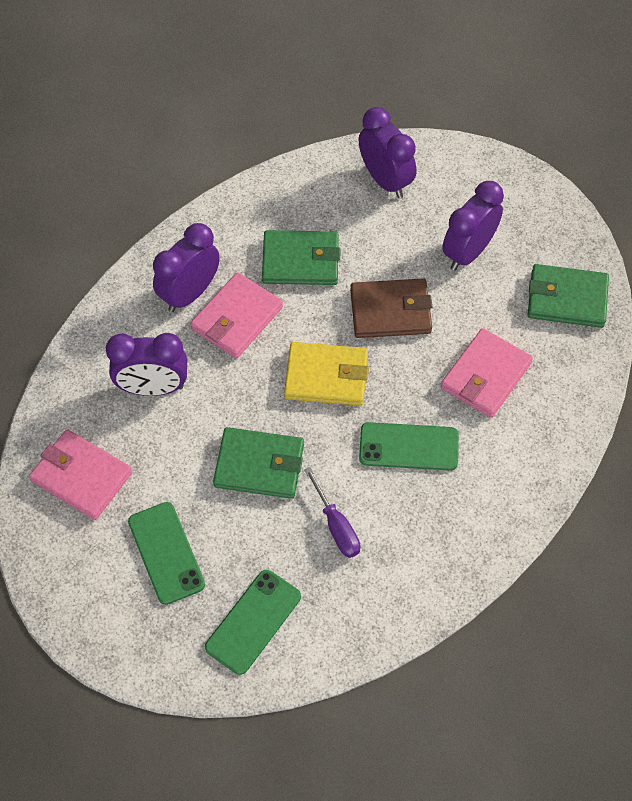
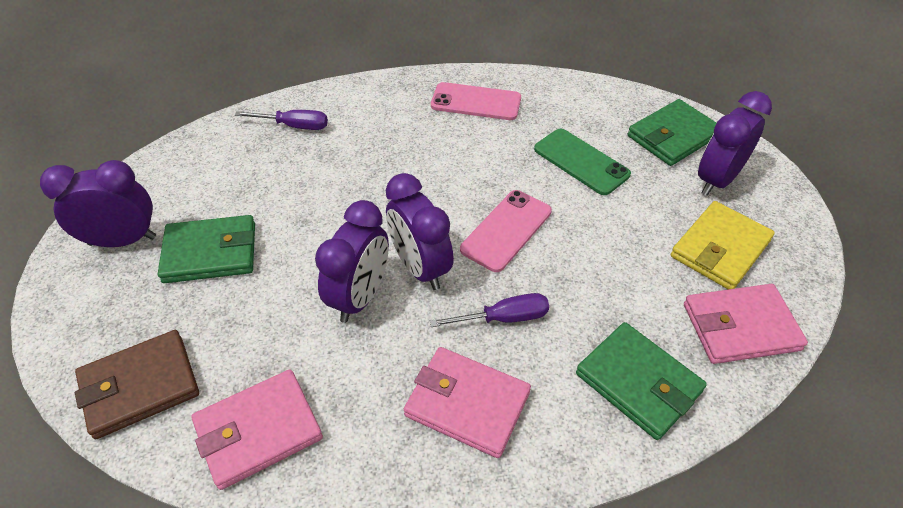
green phone: 3 -> 1
pink phone: 0 -> 2
purple screwdriver: 1 -> 2

